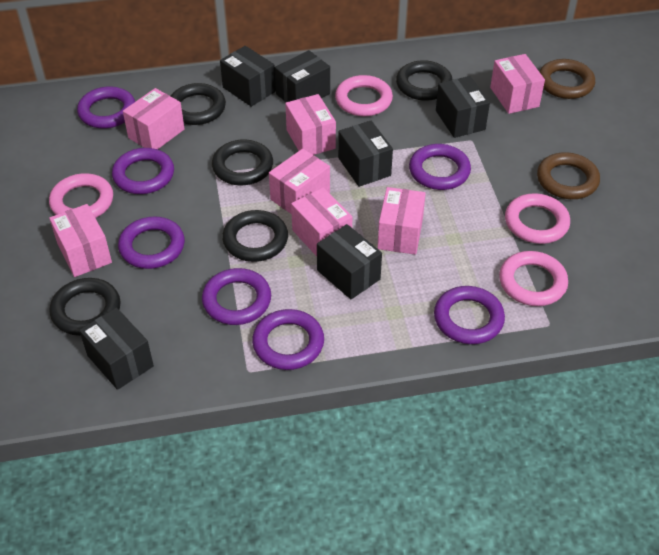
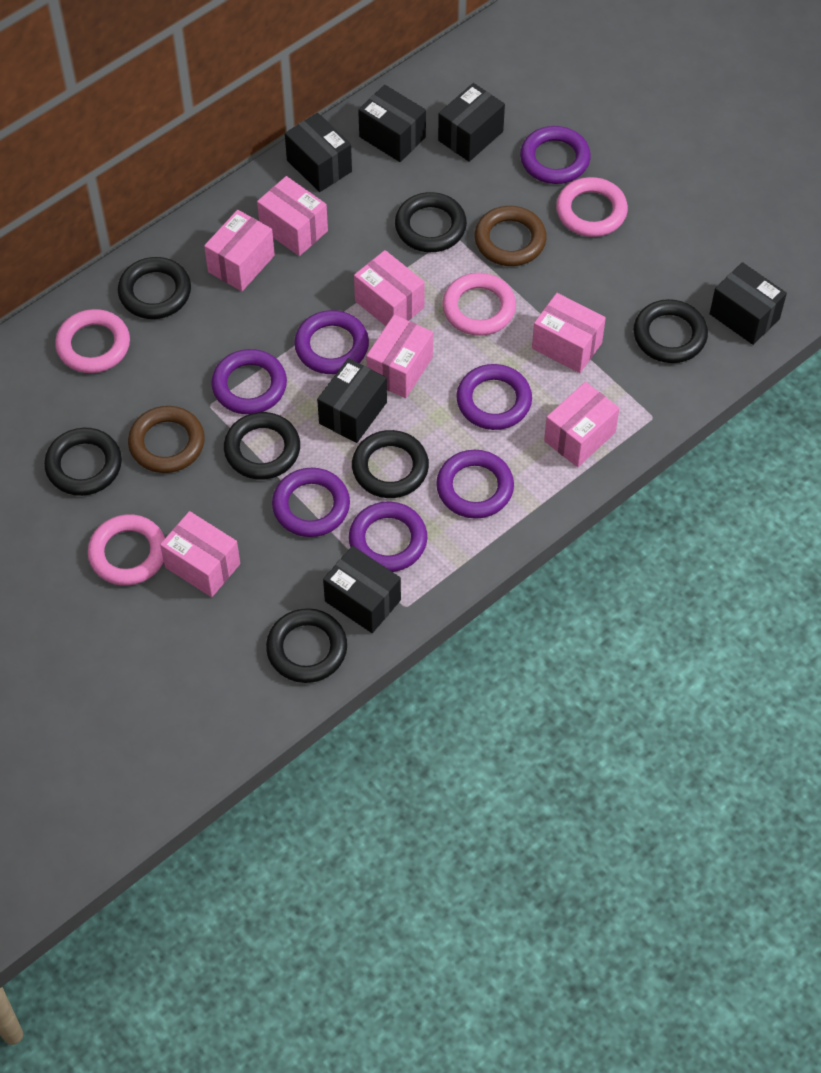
black ring: 5 -> 7

